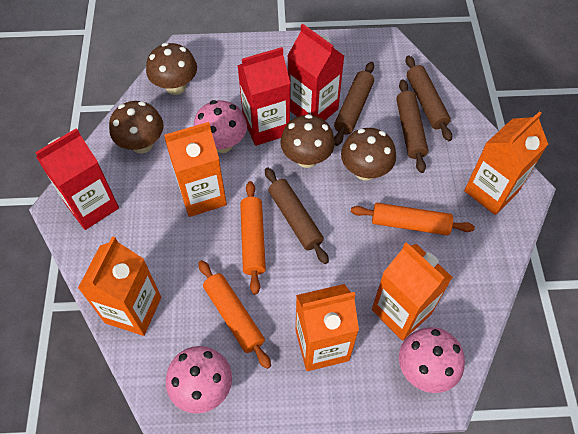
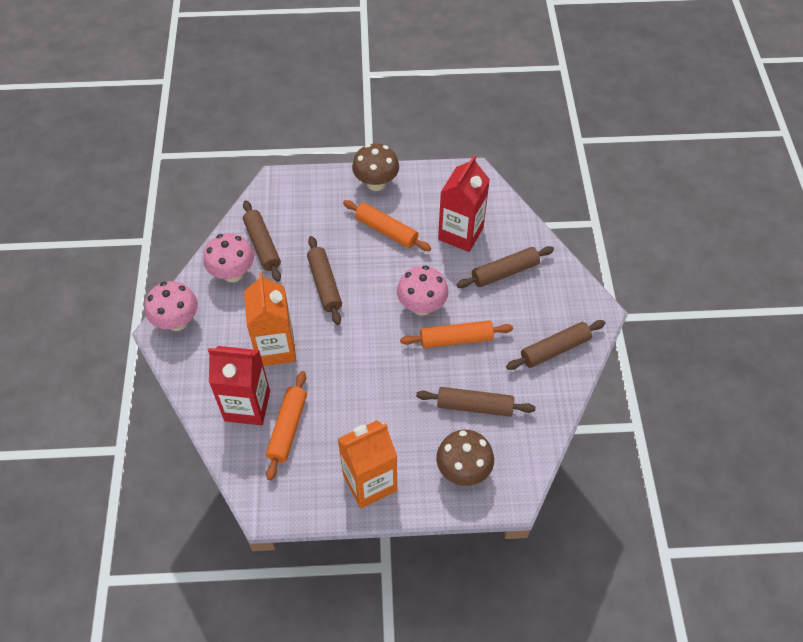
brown mushroom: 4 -> 2
brown rolling pin: 4 -> 5
orange carton: 5 -> 2
red carton: 3 -> 2

